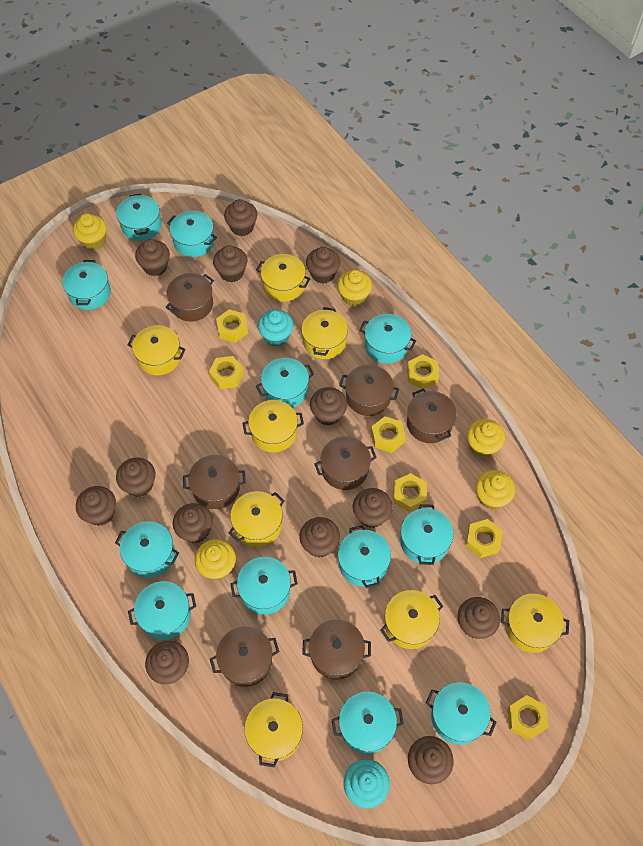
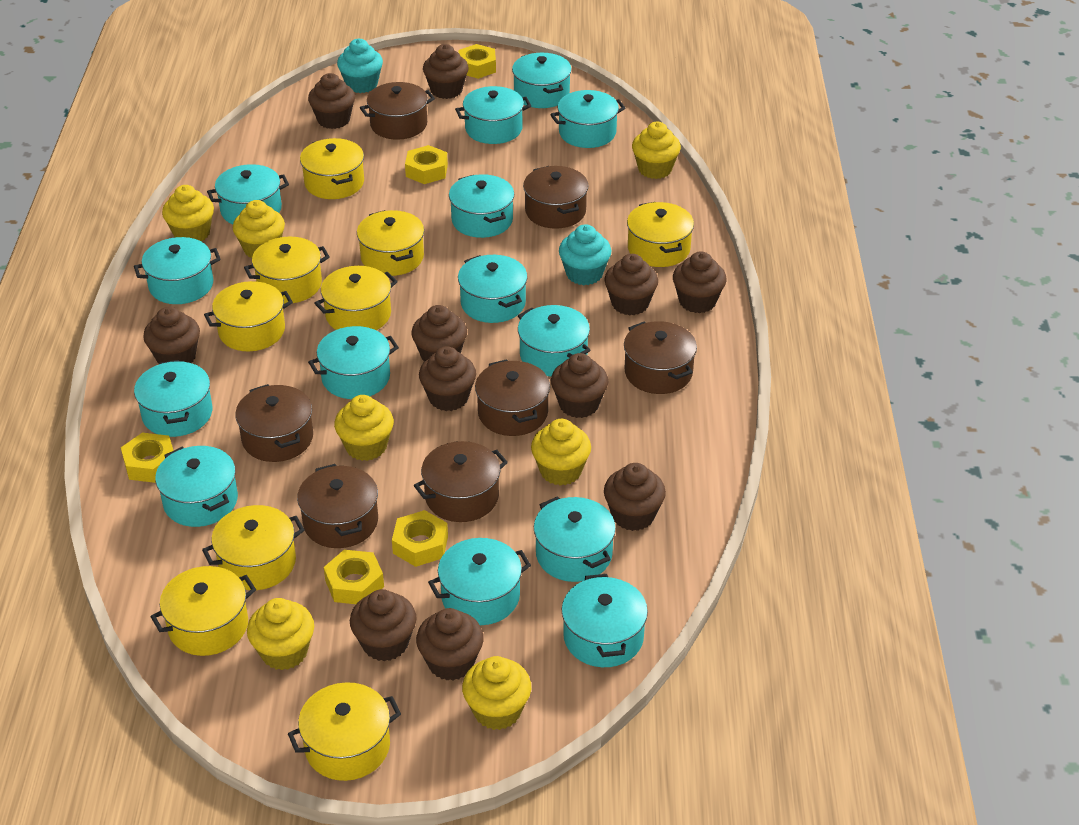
brown cupcake: 13 -> 11
turquoise pot: 12 -> 14
yellow cupcake: 5 -> 7
yellow nut: 7 -> 5
yellow pot: 8 -> 9

